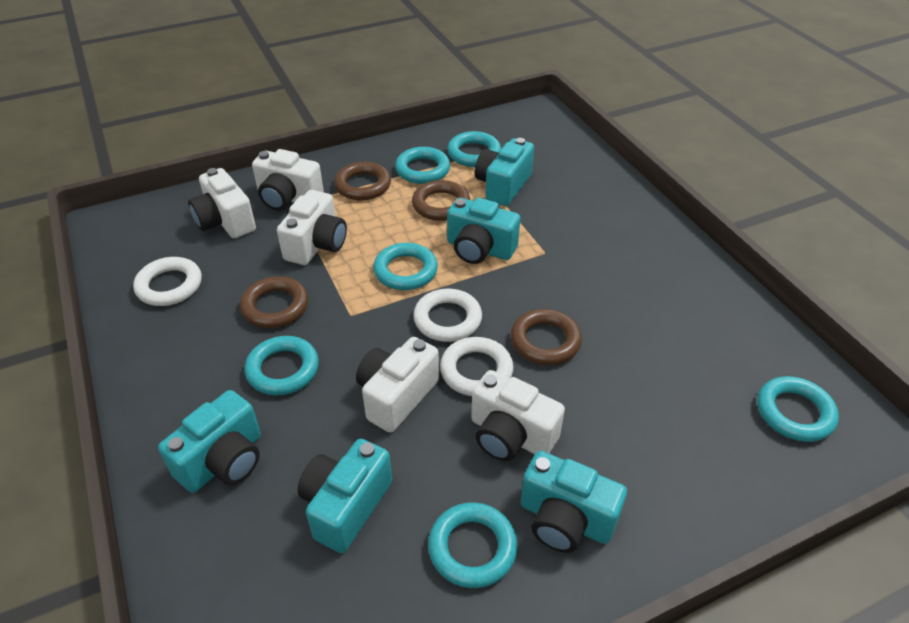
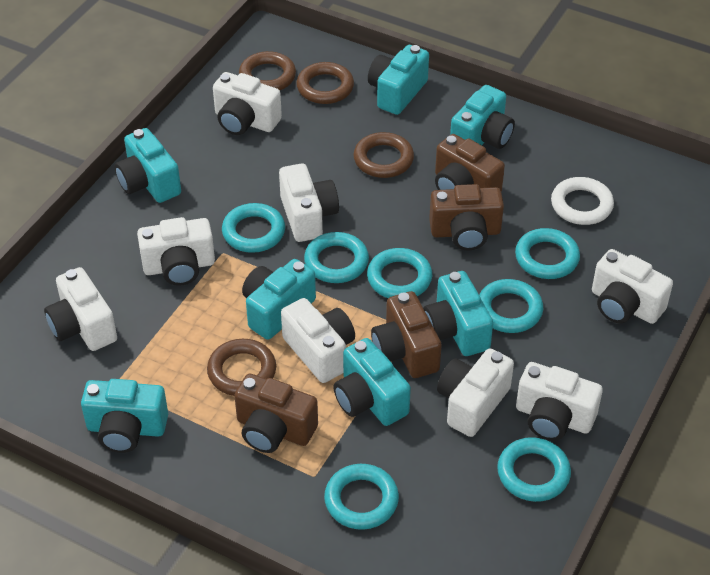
brown camera: 0 -> 4
turquoise camera: 5 -> 7
turquoise ring: 6 -> 7
white camera: 5 -> 8
white ring: 3 -> 1

